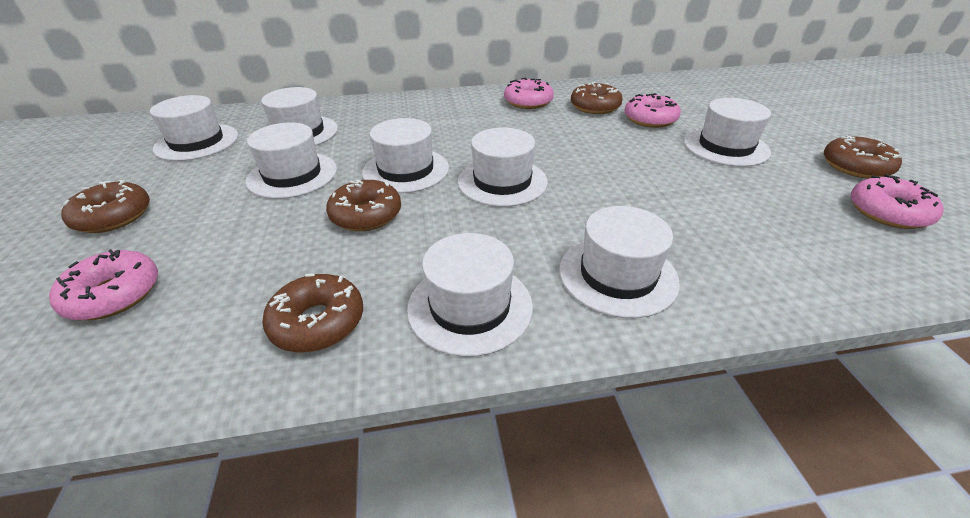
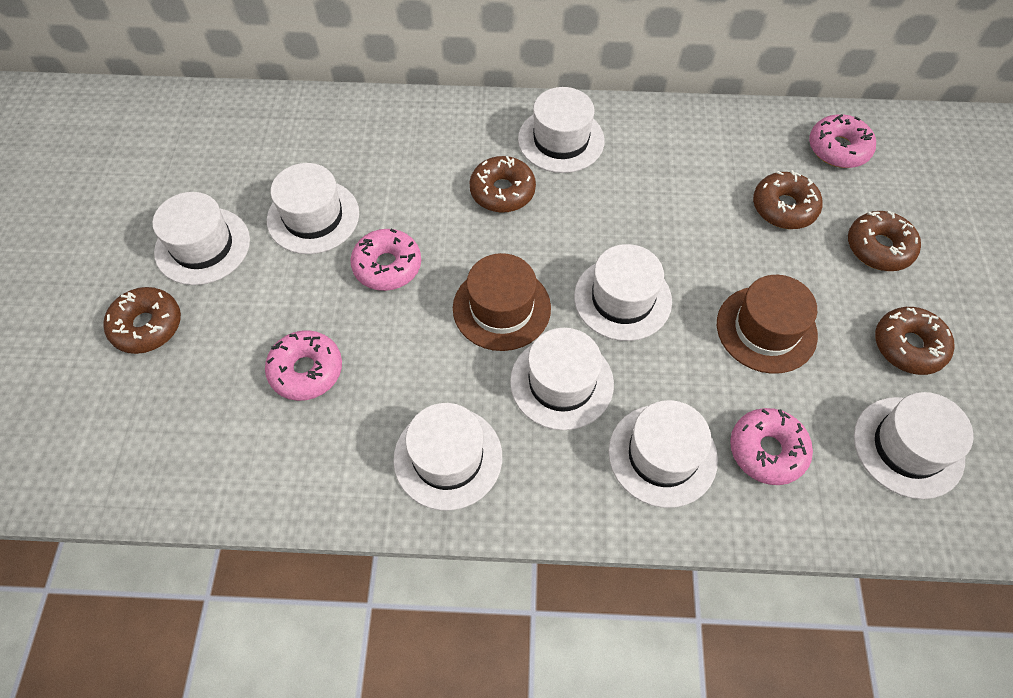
brown hat: 0 -> 2

